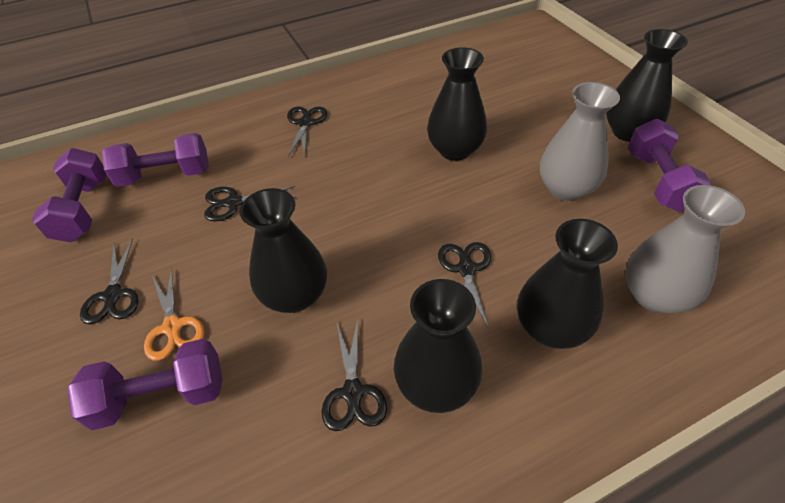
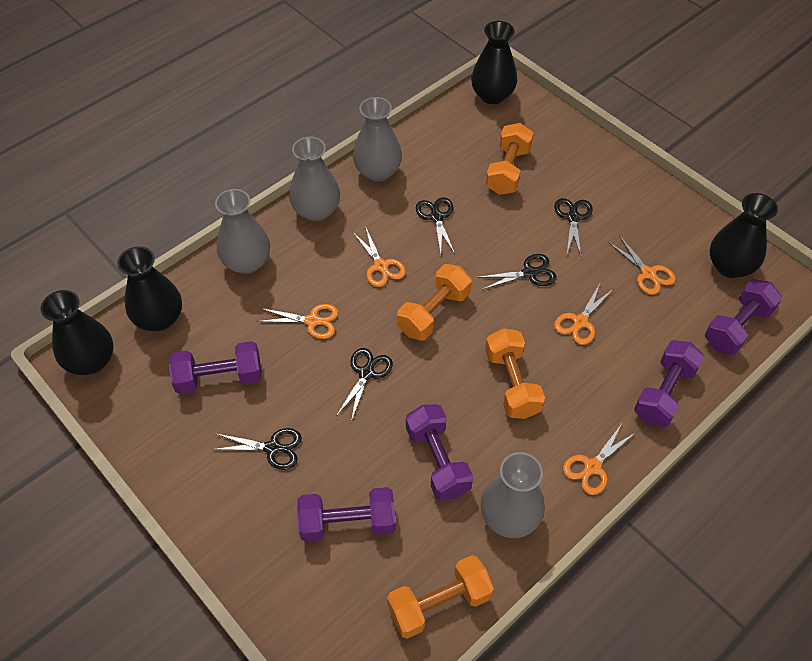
black vase: 5 -> 4
grey vase: 2 -> 4
orange dumbbell: 0 -> 4
orange scissors: 1 -> 5
purple dumbbell: 4 -> 5

